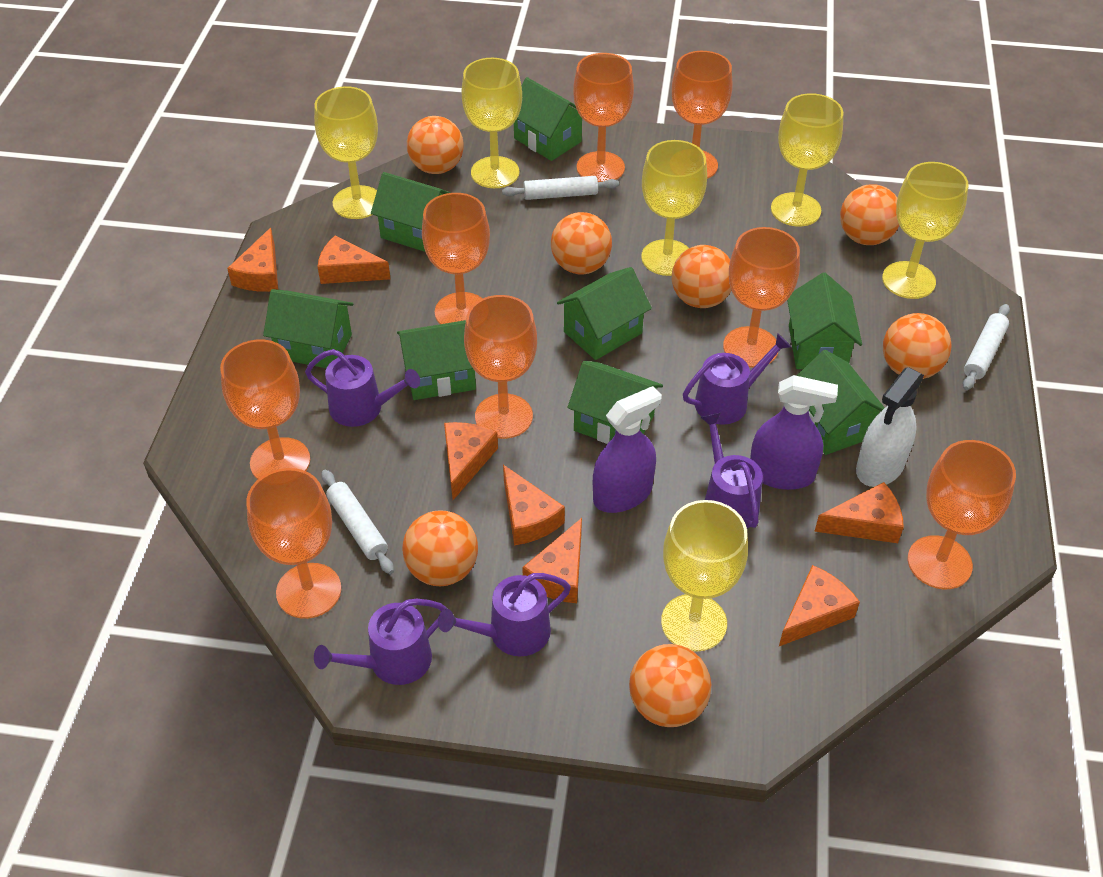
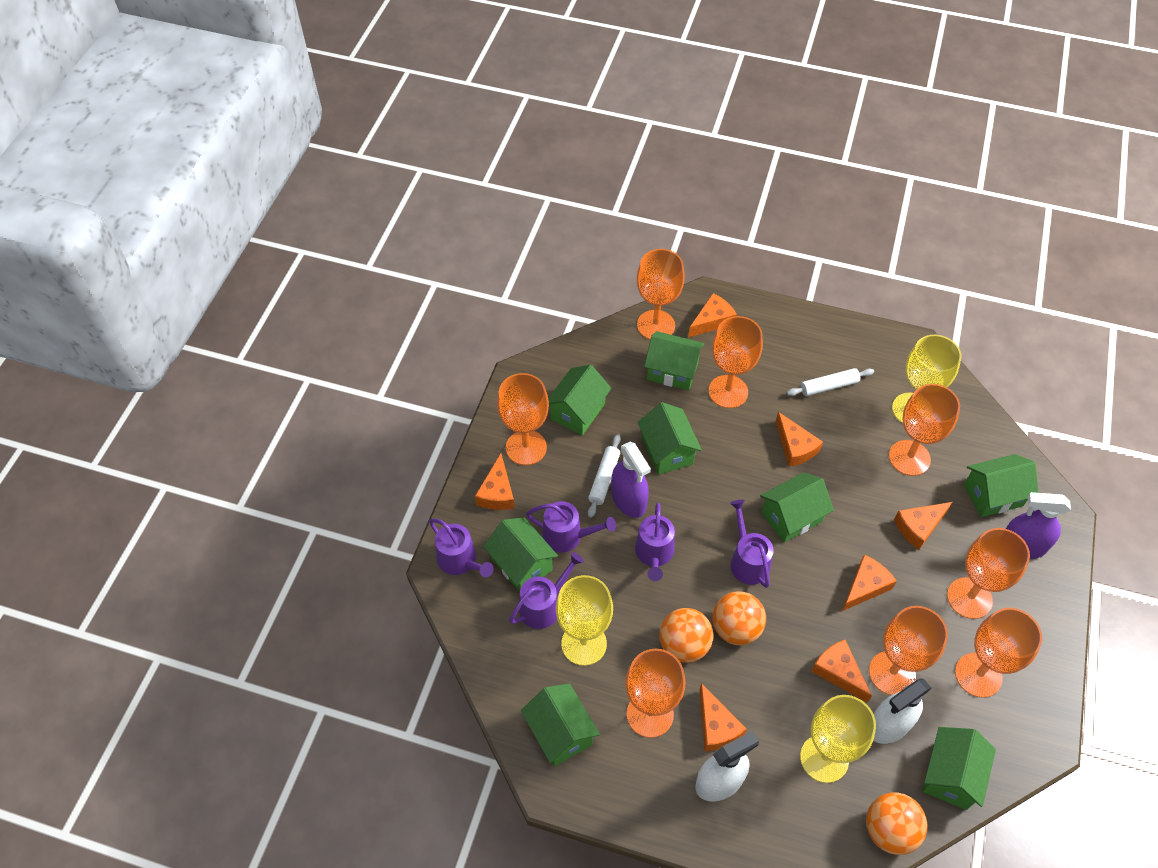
orange ball: 7 -> 3
white rolling pin: 3 -> 2
white spray bottle: 1 -> 2
yellow goblet: 6 -> 3

